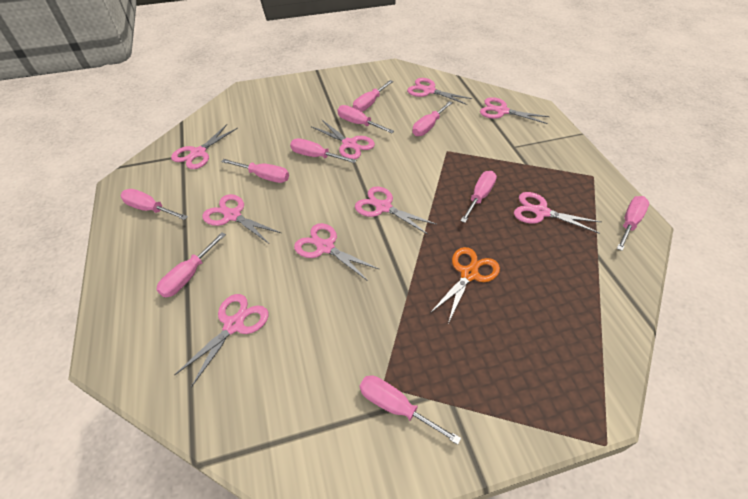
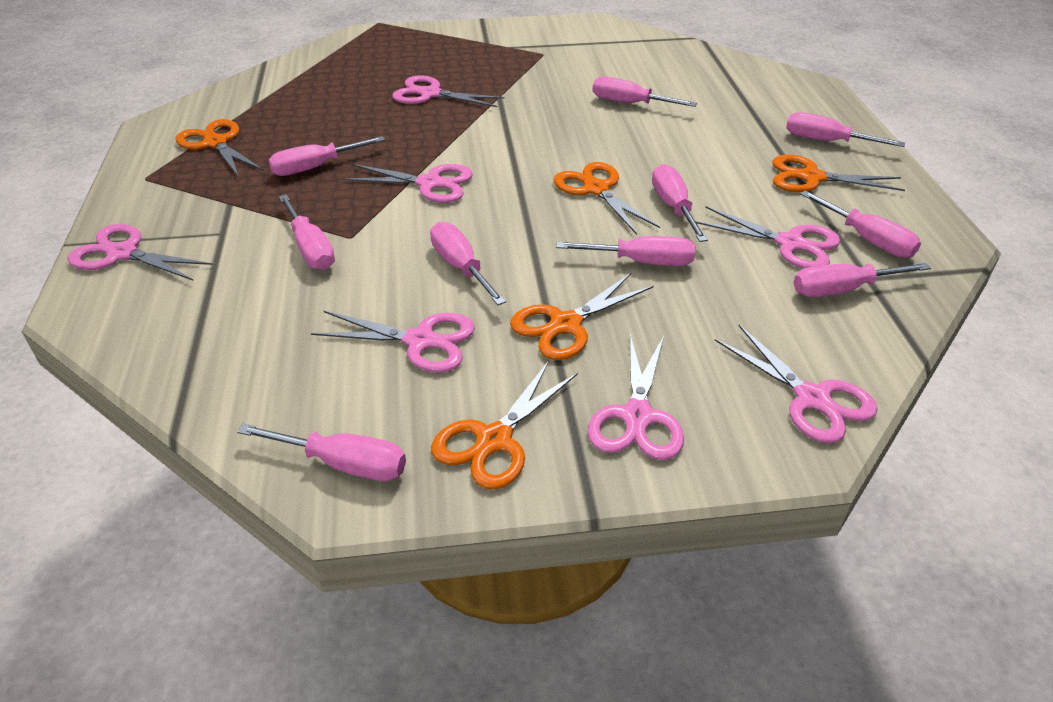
orange scissors: 1 -> 5
pink scissors: 9 -> 7

